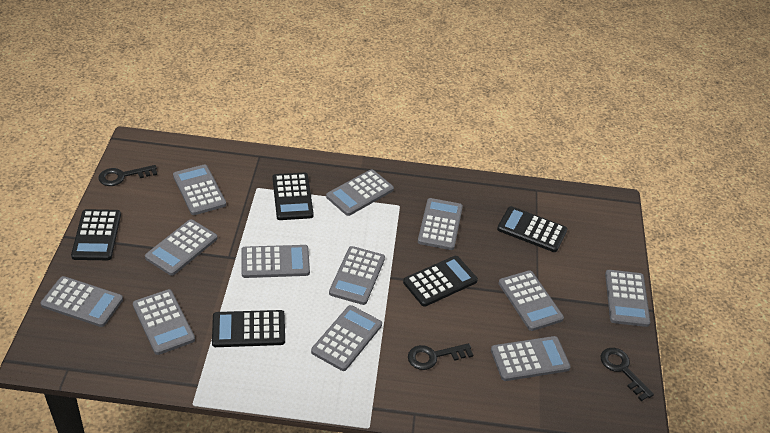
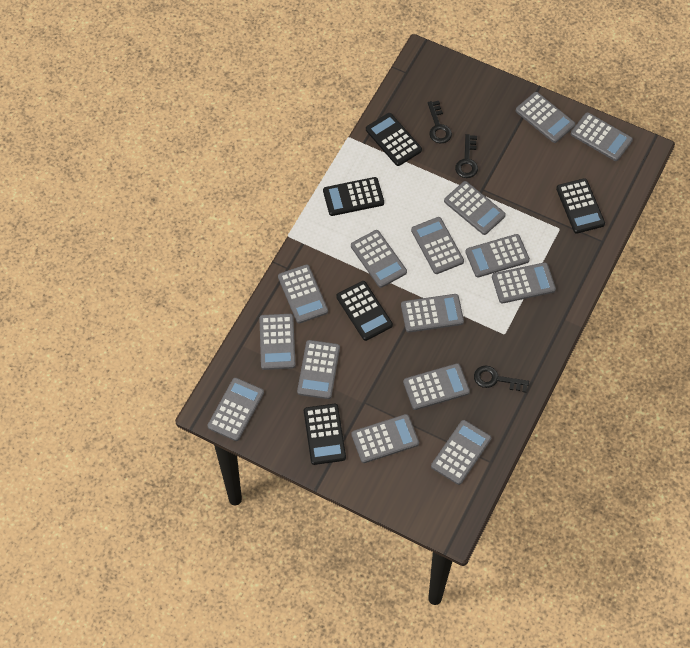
grey calculator: 12 -> 15

